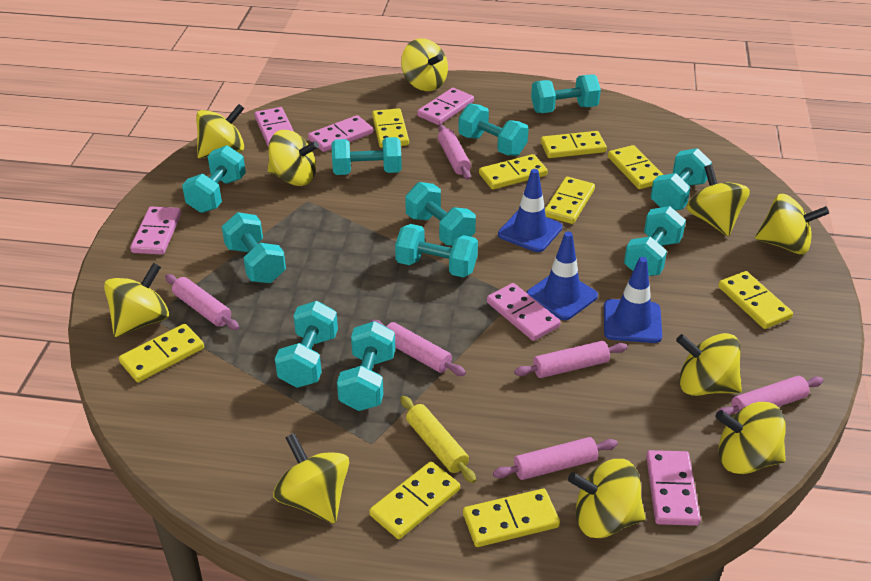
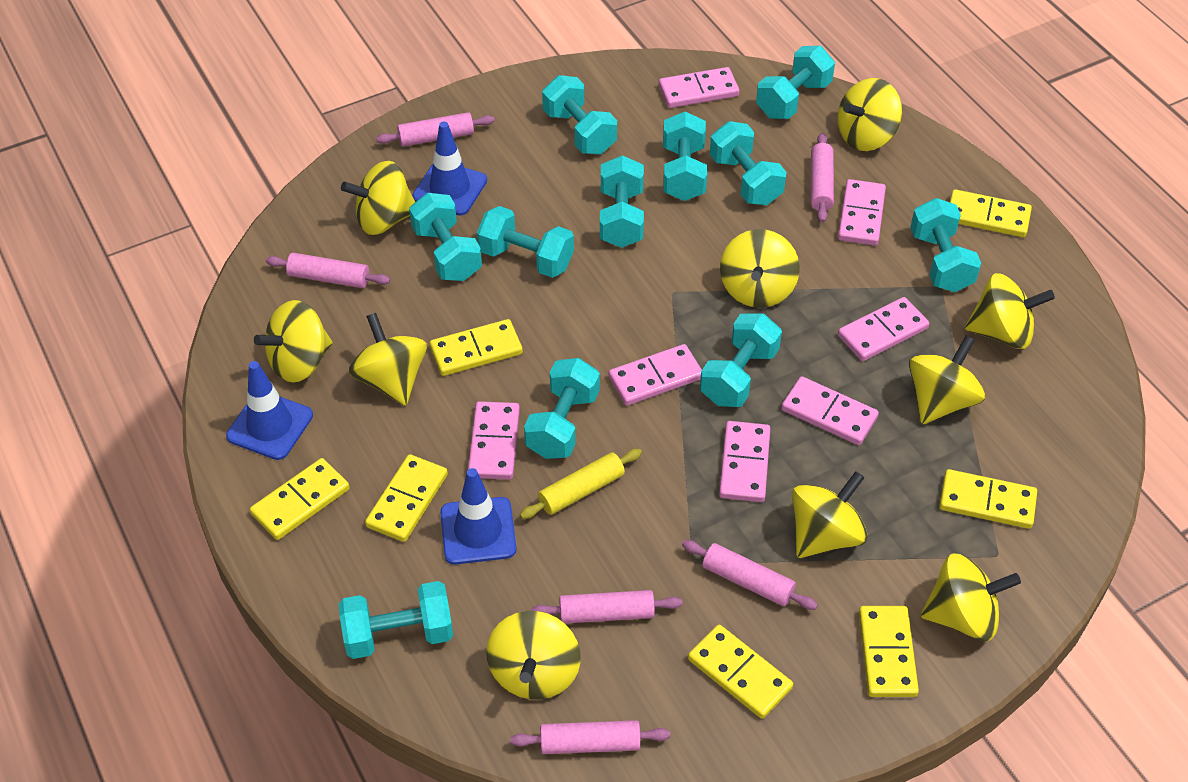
pink domino: 6 -> 7
yellow domino: 9 -> 7

